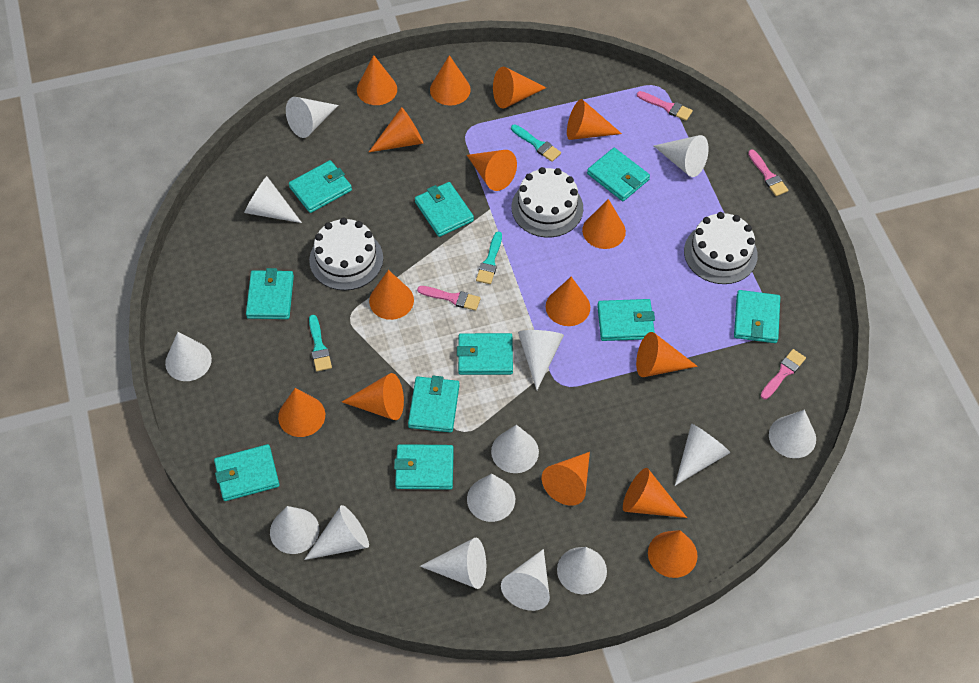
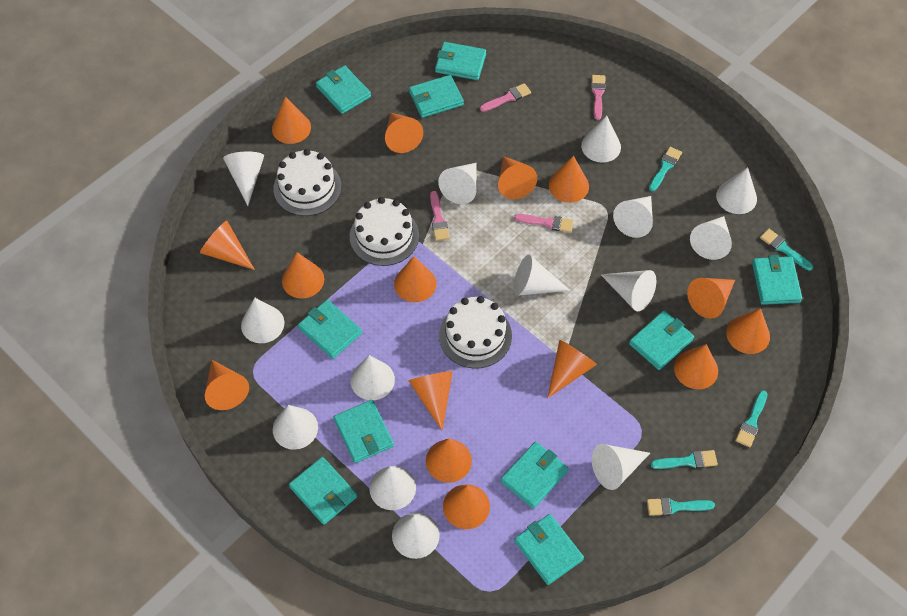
turquoise brush: 3 -> 5

